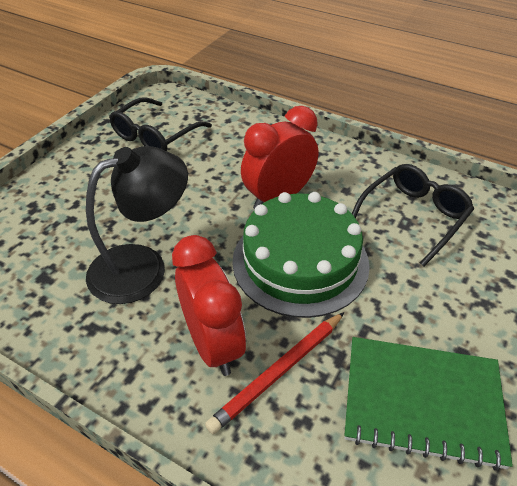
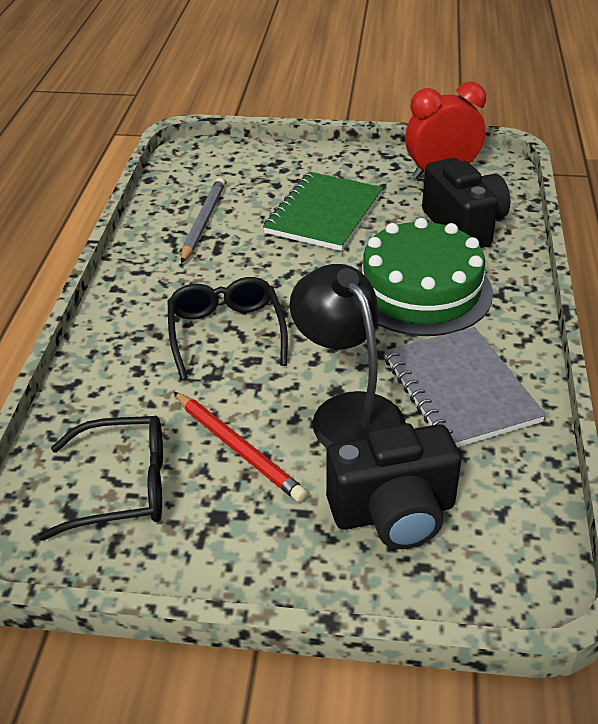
black camera: 0 -> 2
grey notebook: 0 -> 1
grey pencil: 0 -> 1
red clock: 2 -> 1

